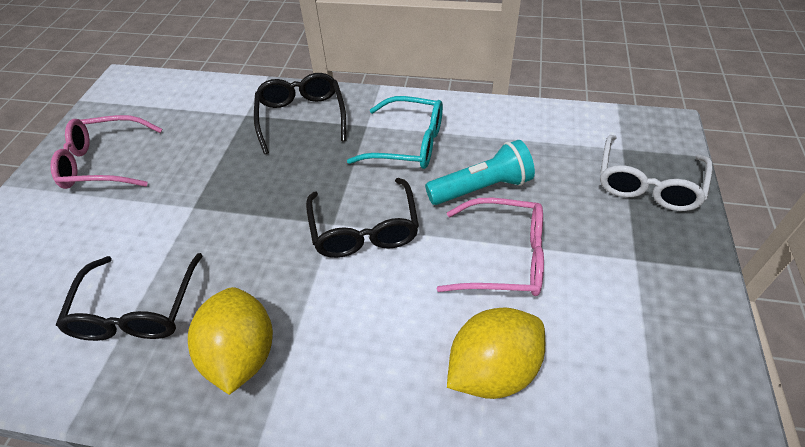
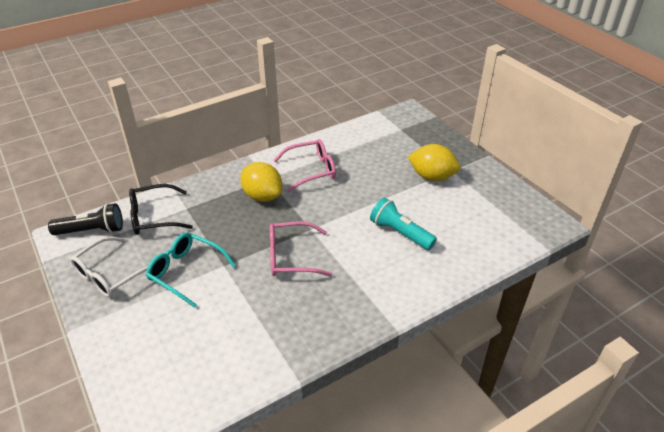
black flashlight: 0 -> 1
black glasses: 3 -> 1

